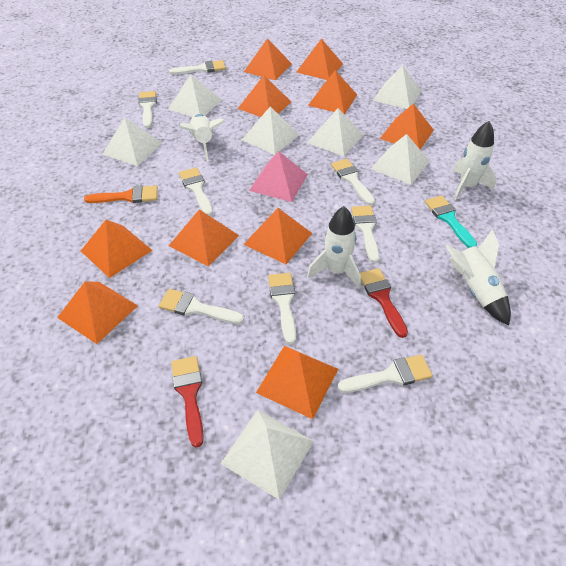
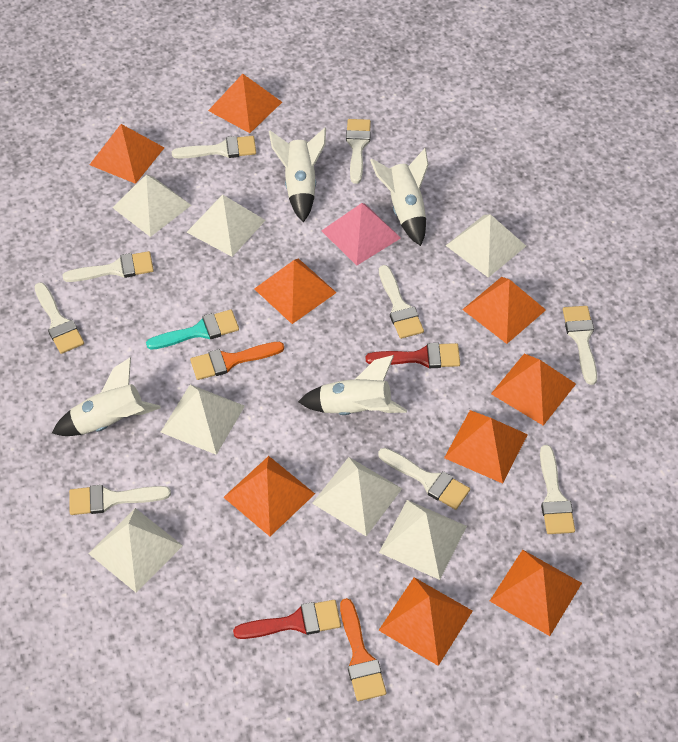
orange brush: 1 -> 2
orange pyramid: 10 -> 9
white brush: 8 -> 9

